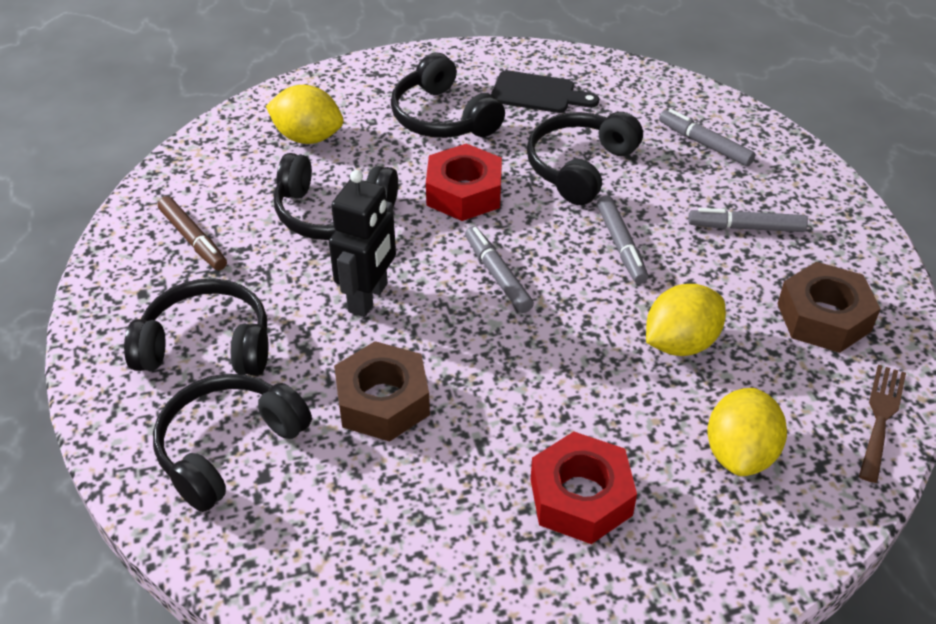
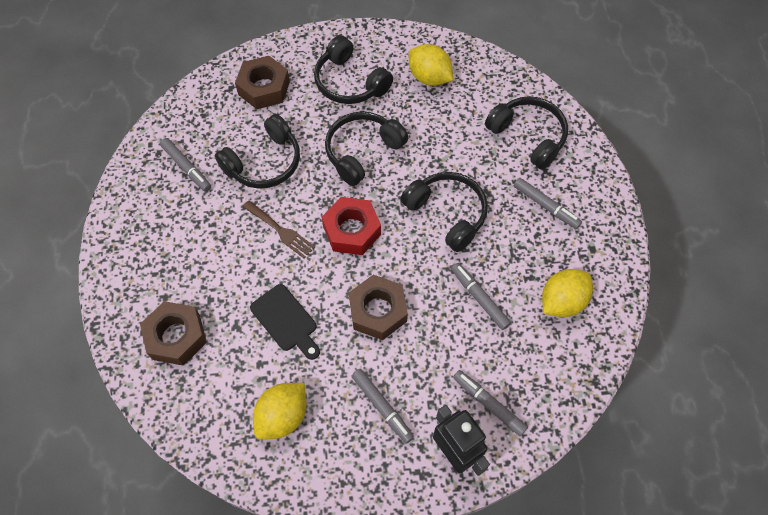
brown marker: 1 -> 0
brown nut: 2 -> 3
grey marker: 4 -> 5
red nut: 2 -> 1

